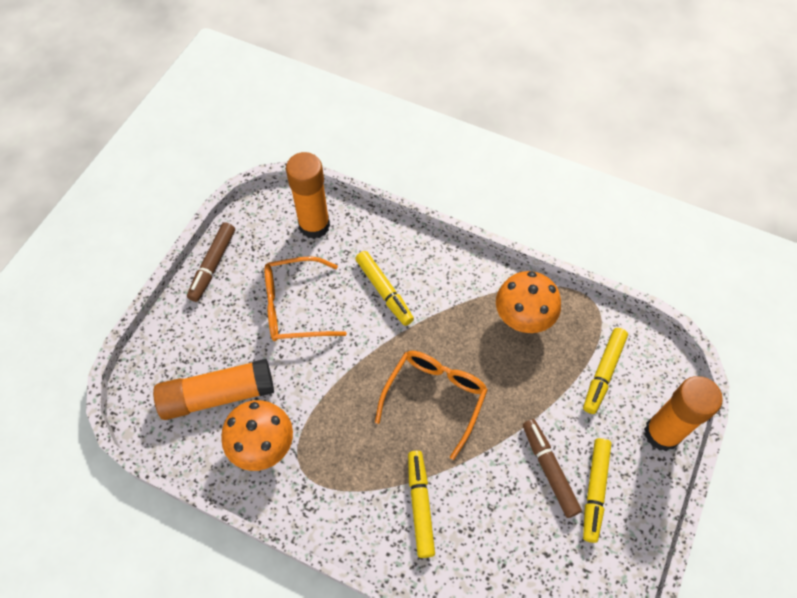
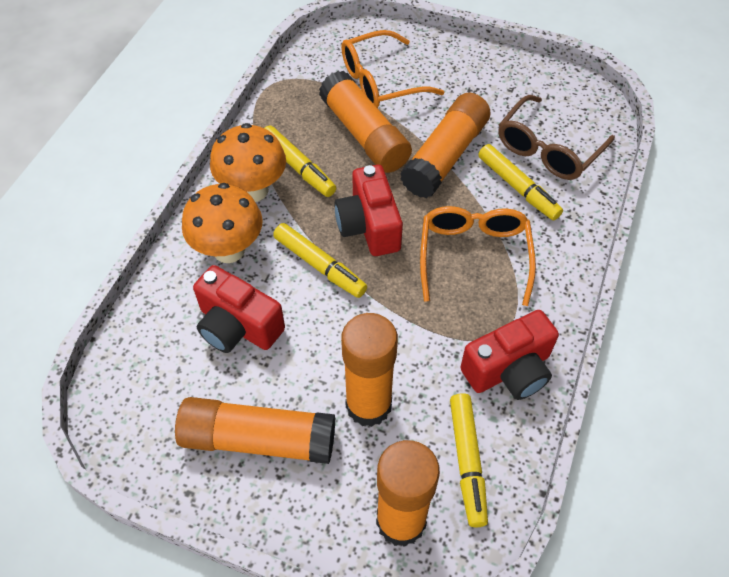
brown glasses: 0 -> 1
brown marker: 2 -> 0
orange glue stick: 3 -> 5
red camera: 0 -> 3

